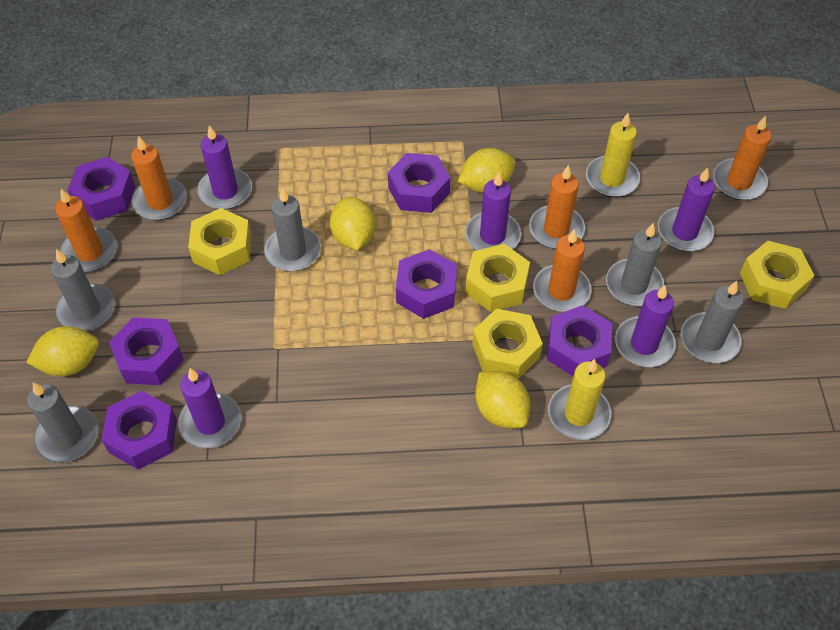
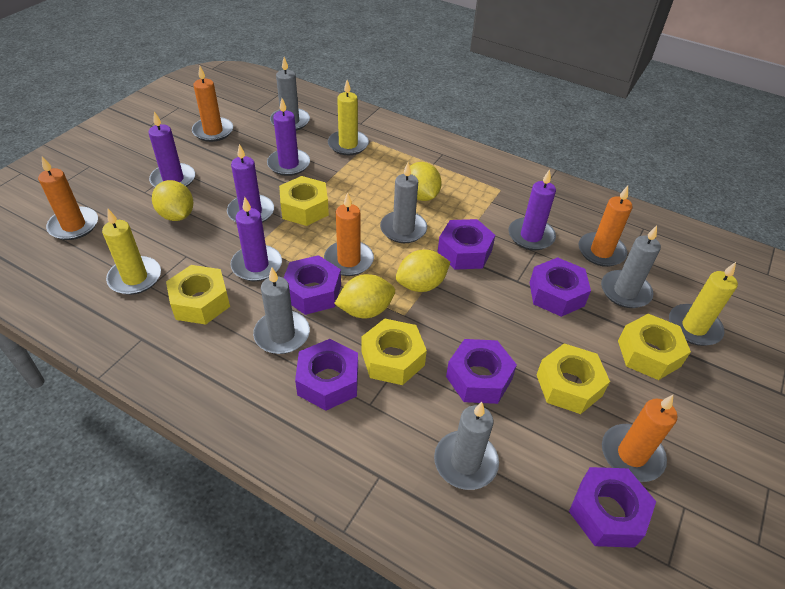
yellow candle: 2 -> 3
yellow nut: 4 -> 5

